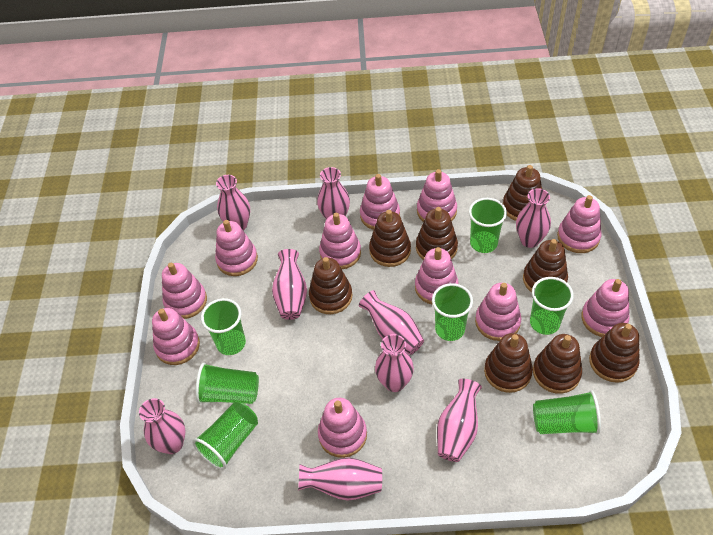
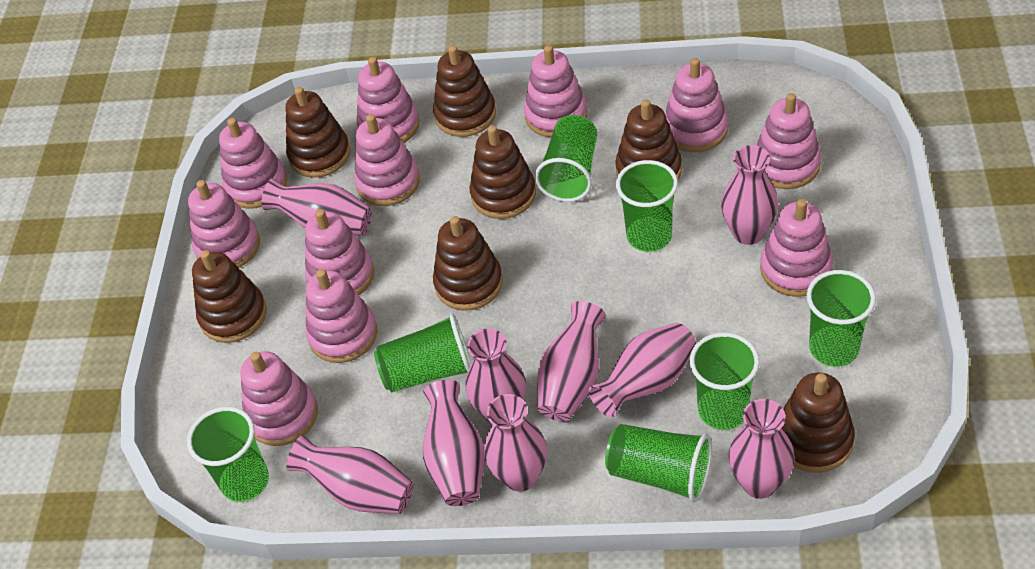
brown stacking toy: 8 -> 7

